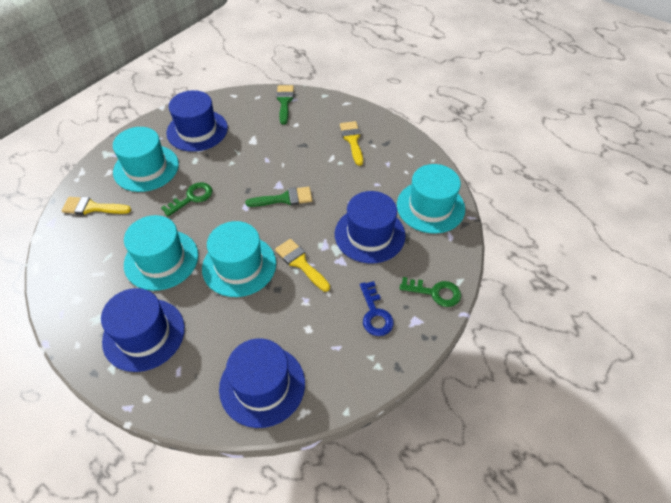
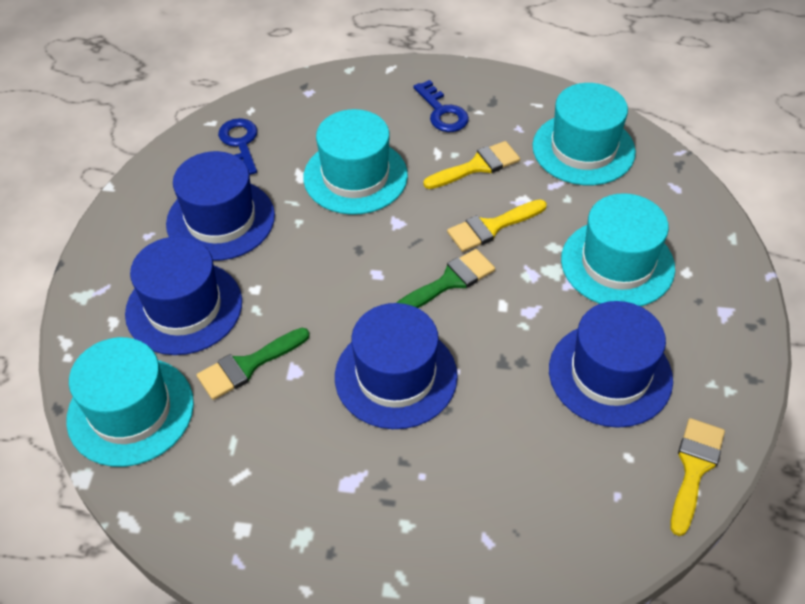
blue key: 1 -> 2
green key: 2 -> 0

